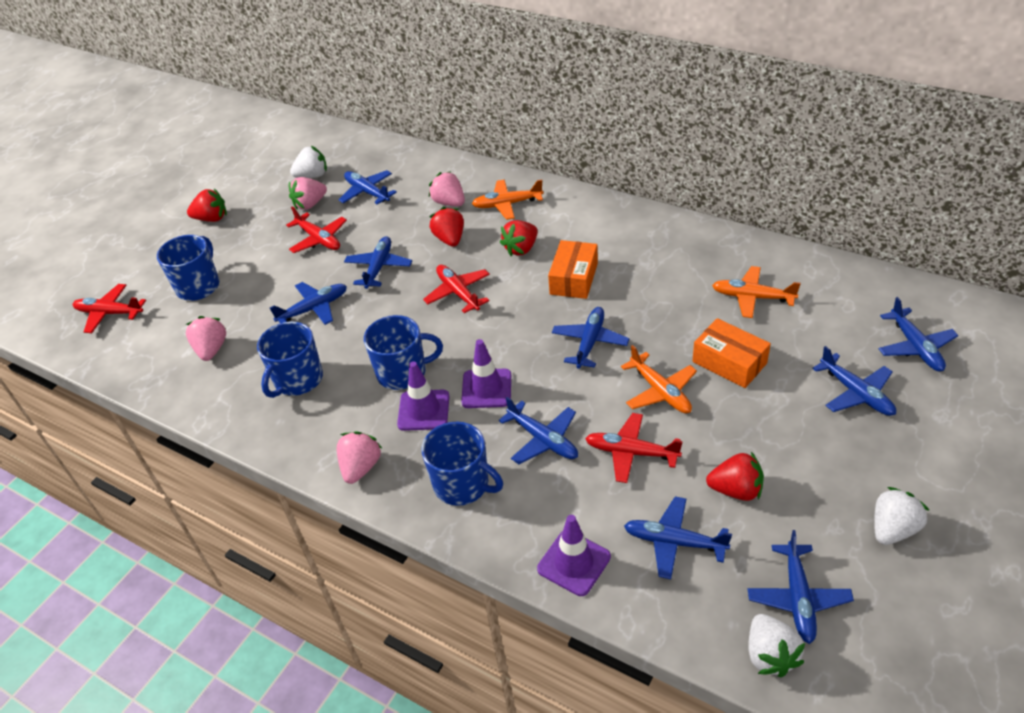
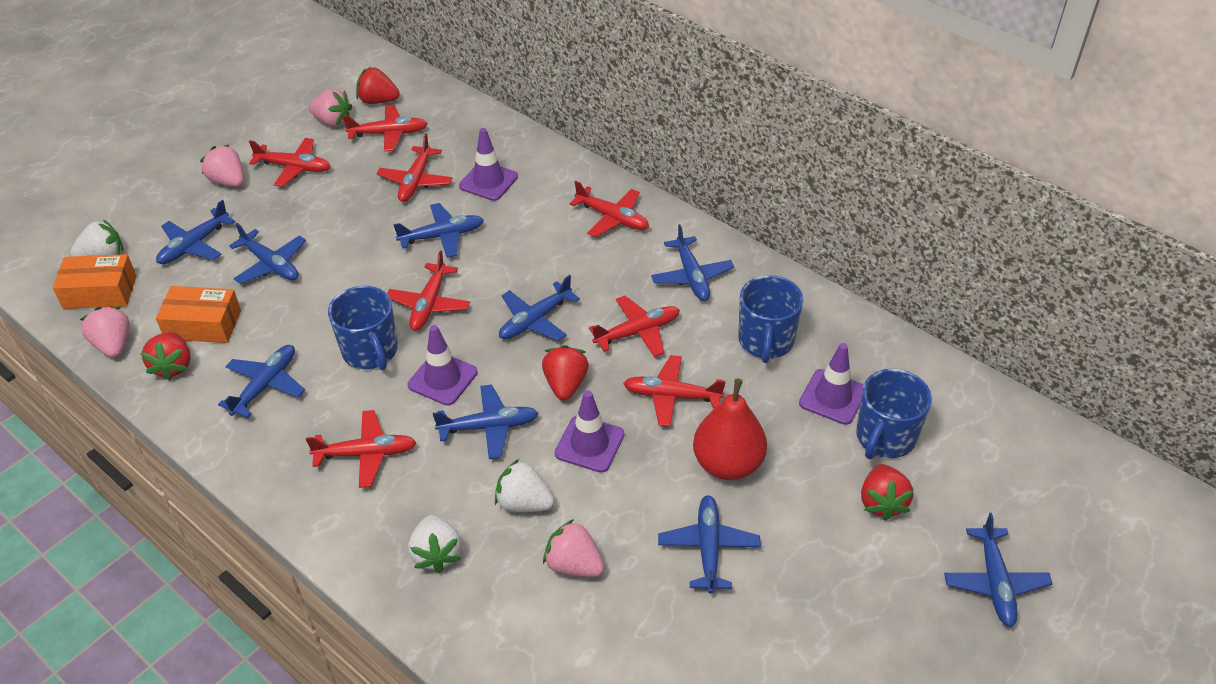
blue mug: 4 -> 3
orange plane: 3 -> 0
purple traffic cone: 3 -> 4
red pear: 0 -> 1
red plane: 4 -> 8

